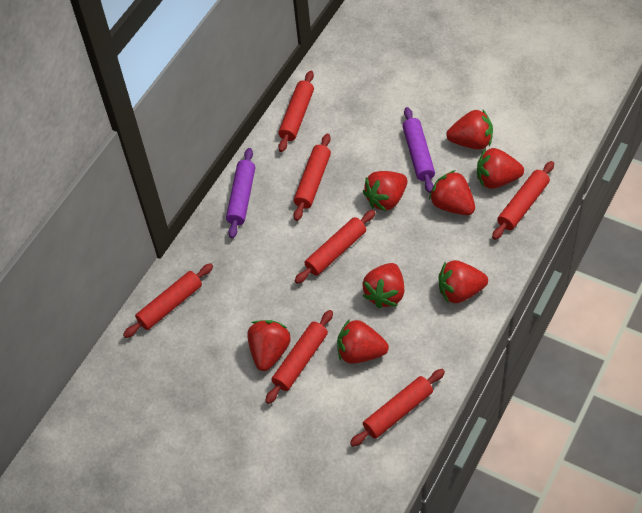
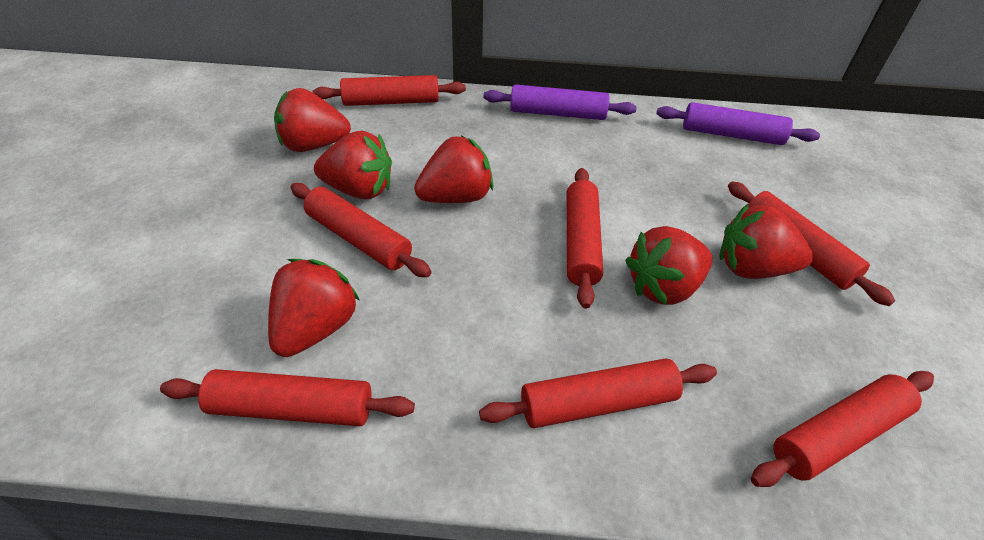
red strawberry: 8 -> 6

